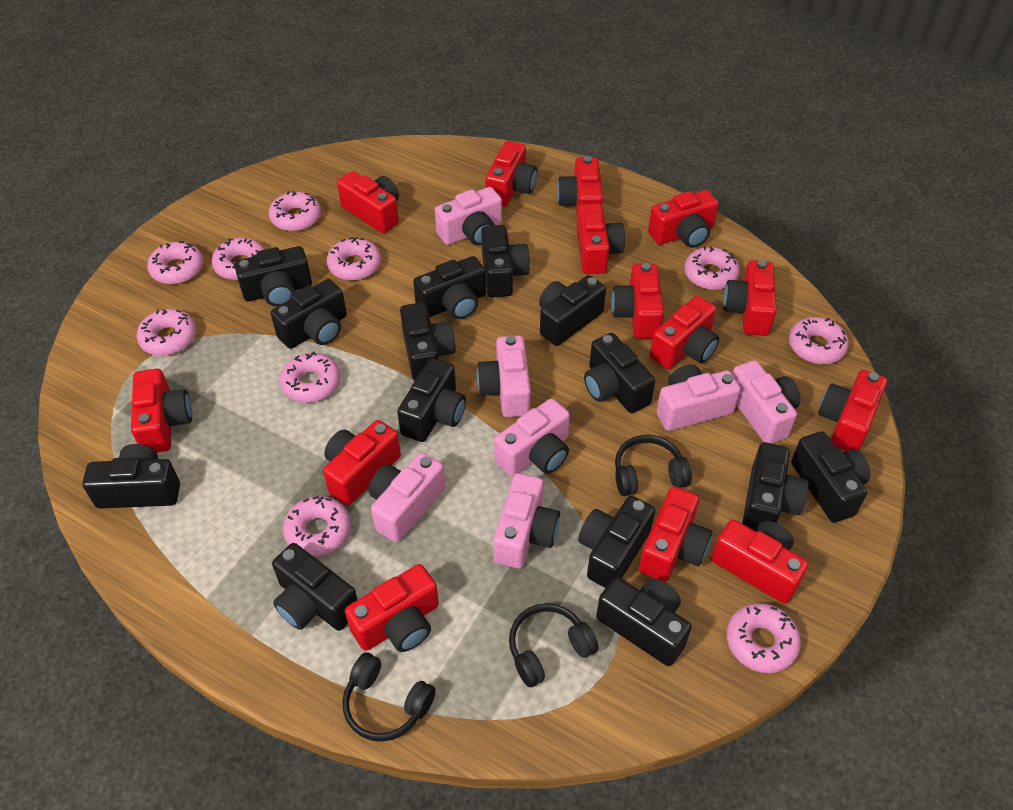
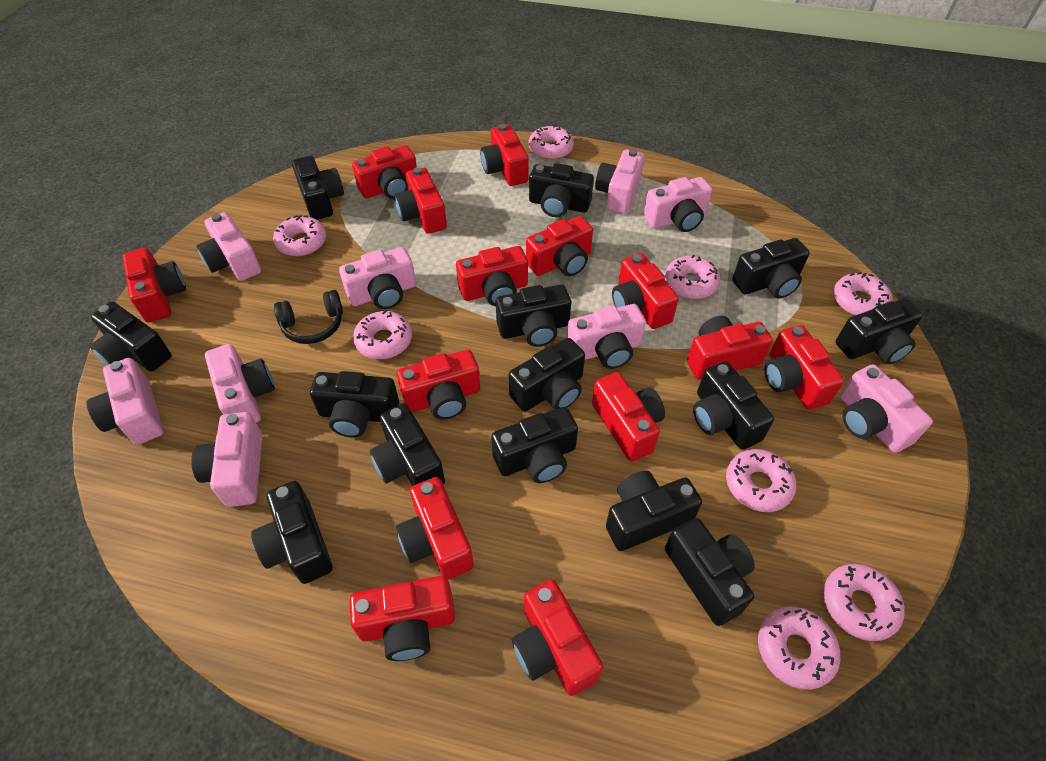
black headphones: 3 -> 1
pink camera: 7 -> 9
pink donut: 10 -> 8

